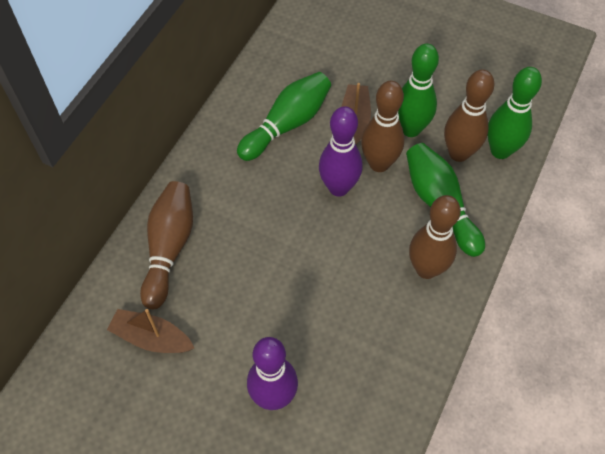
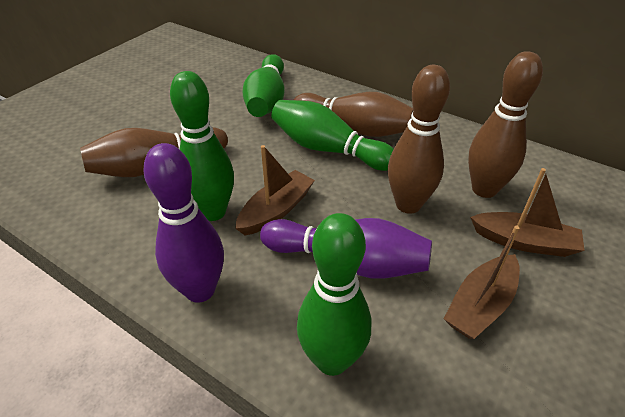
brown boat: 2 -> 3

